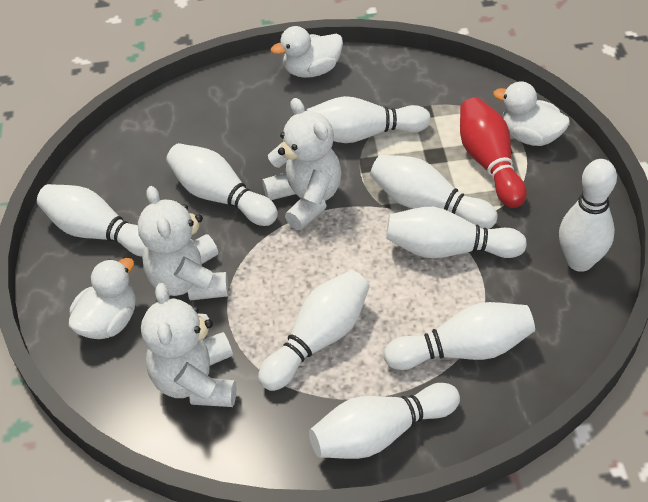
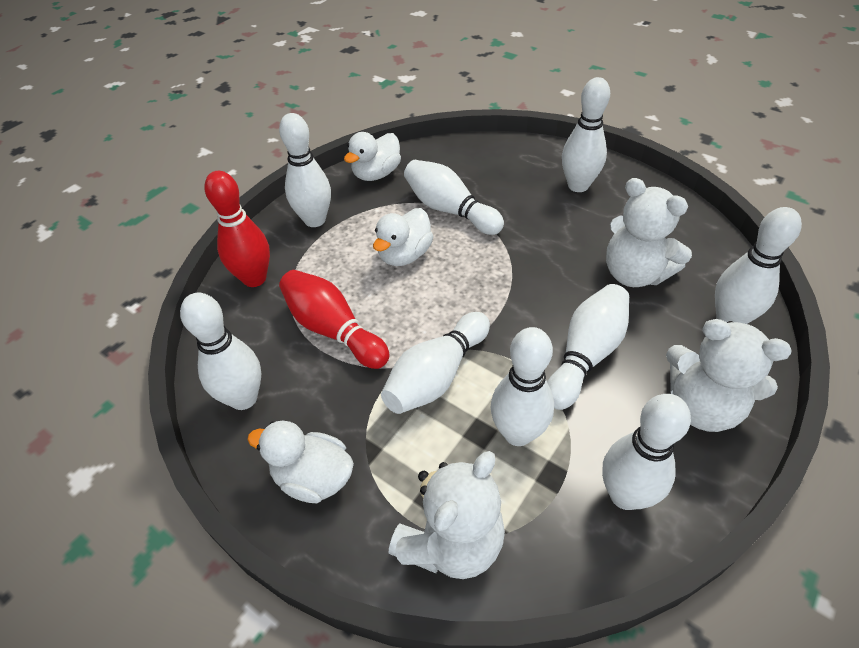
red bowling pin: 1 -> 2

